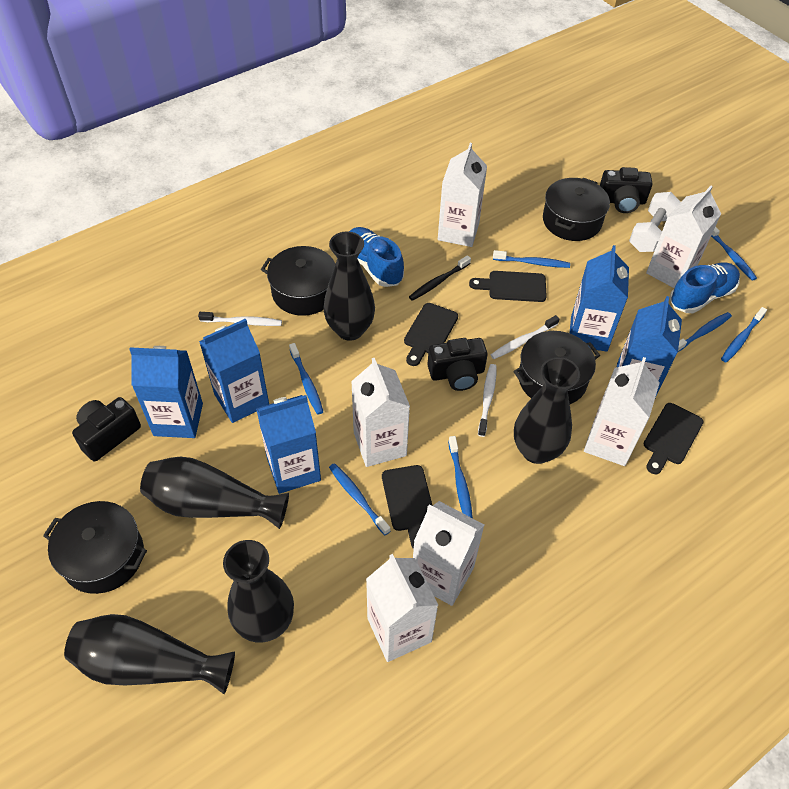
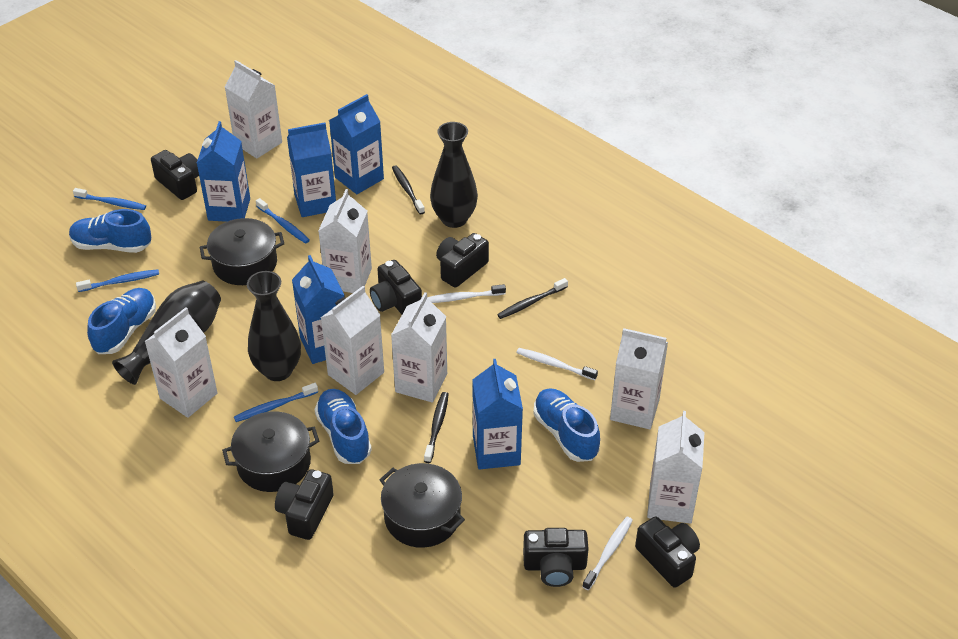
black camera: 3 -> 6
black cutting board: 4 -> 0
black pot: 4 -> 3
black toothbrush: 1 -> 3
black vase: 5 -> 3
blue shoe: 2 -> 4
blue toothbrush: 7 -> 4
white carton: 6 -> 7
white dumbbell: 1 -> 0

